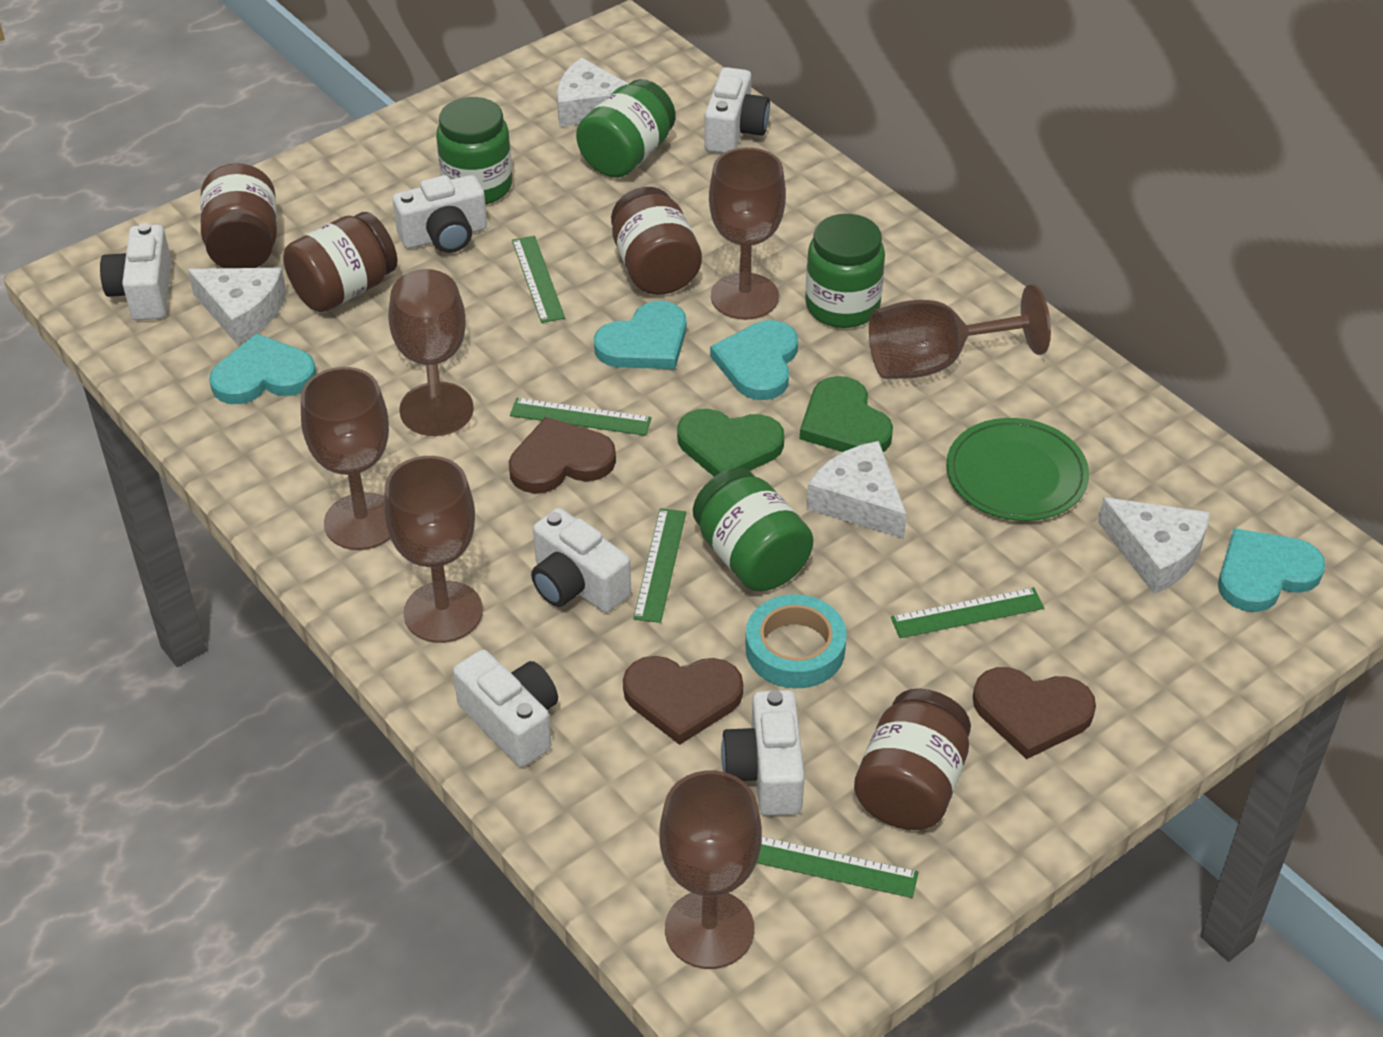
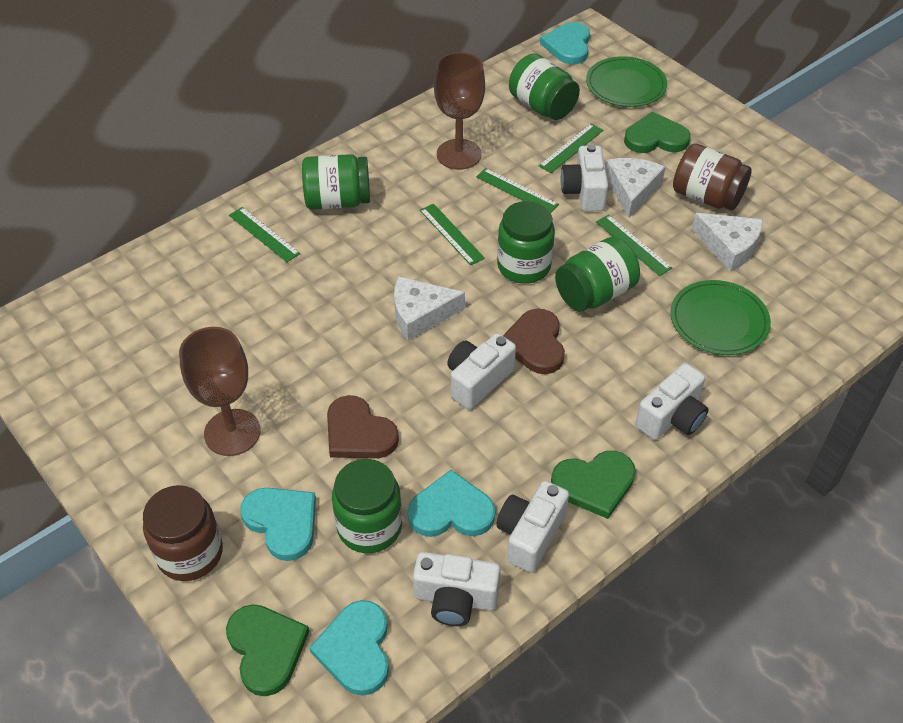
brown goblet: 6 -> 2
brown heart: 3 -> 2
brown jar: 4 -> 2
green heart: 2 -> 3
green jar: 4 -> 5
green plate: 1 -> 2
turquoise tape: 1 -> 0
white camera: 6 -> 5
white cheese: 4 -> 3

